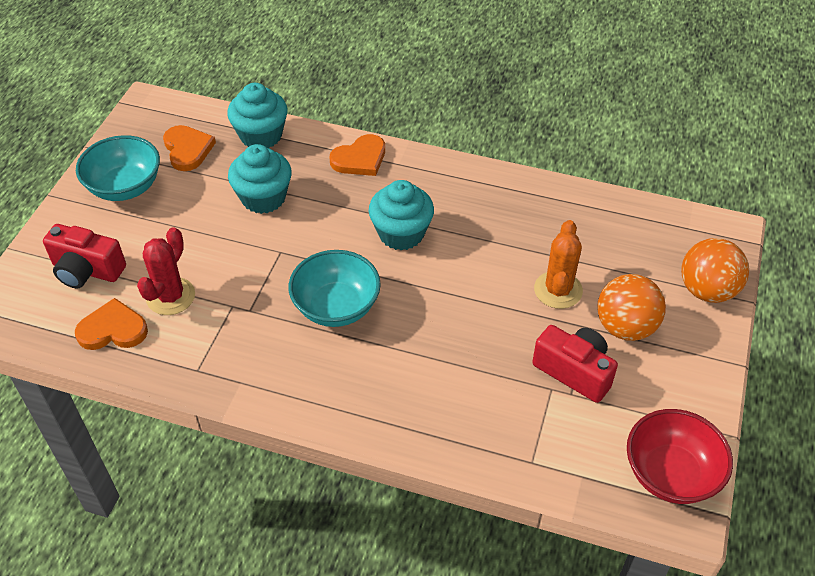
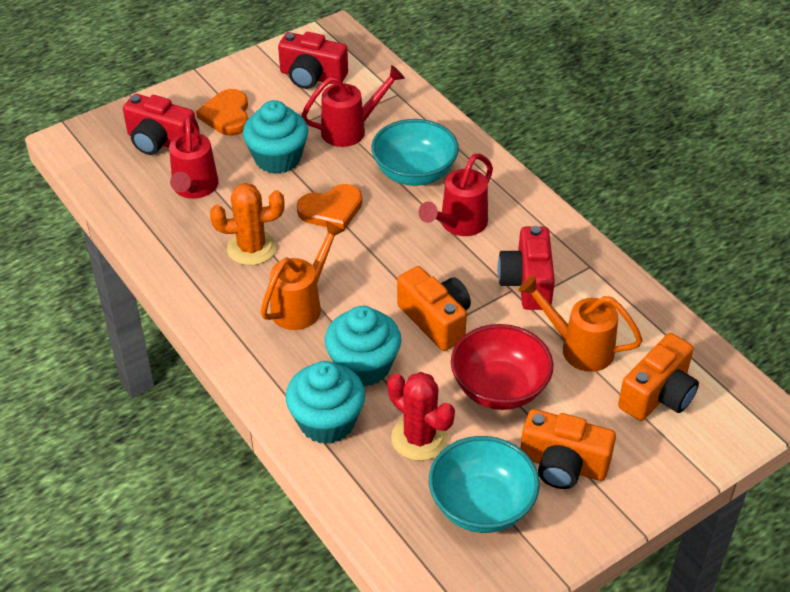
orange ball: 2 -> 0
orange camera: 0 -> 3
orange heart: 3 -> 2
orange watering can: 0 -> 2
red camera: 2 -> 3
red watering can: 0 -> 3

